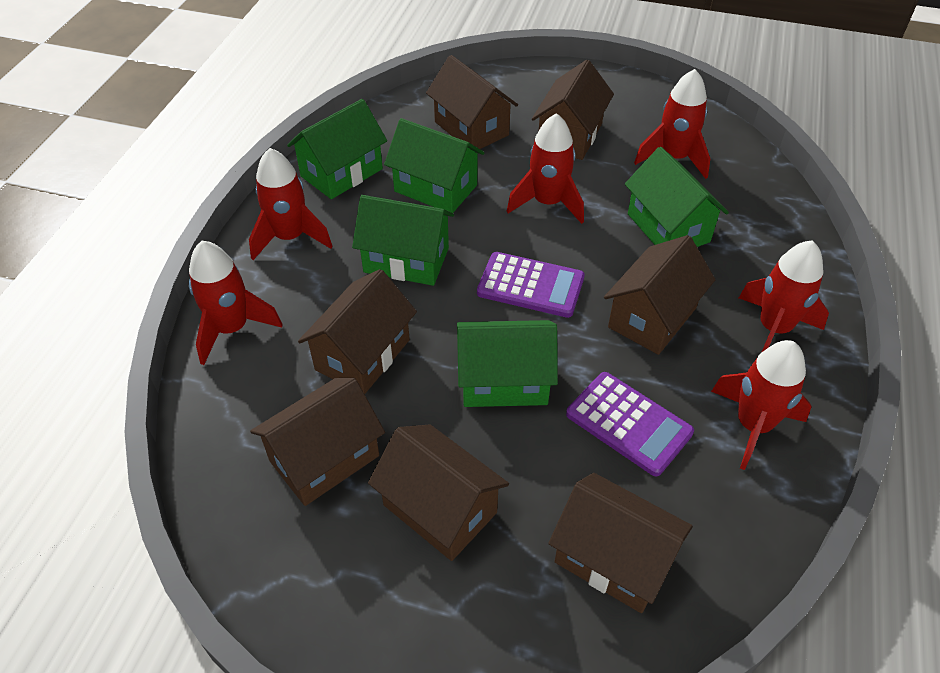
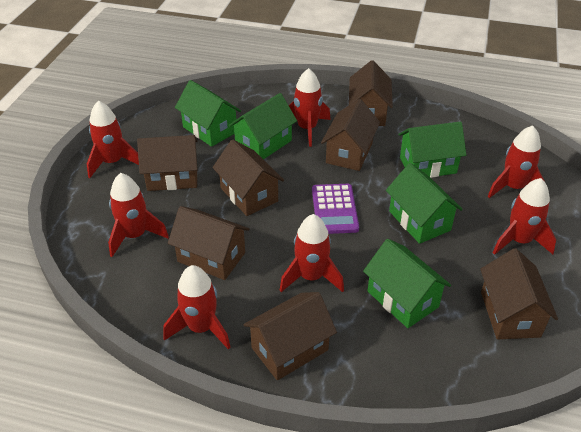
purple calculator: 2 -> 1
red rocket: 6 -> 7

